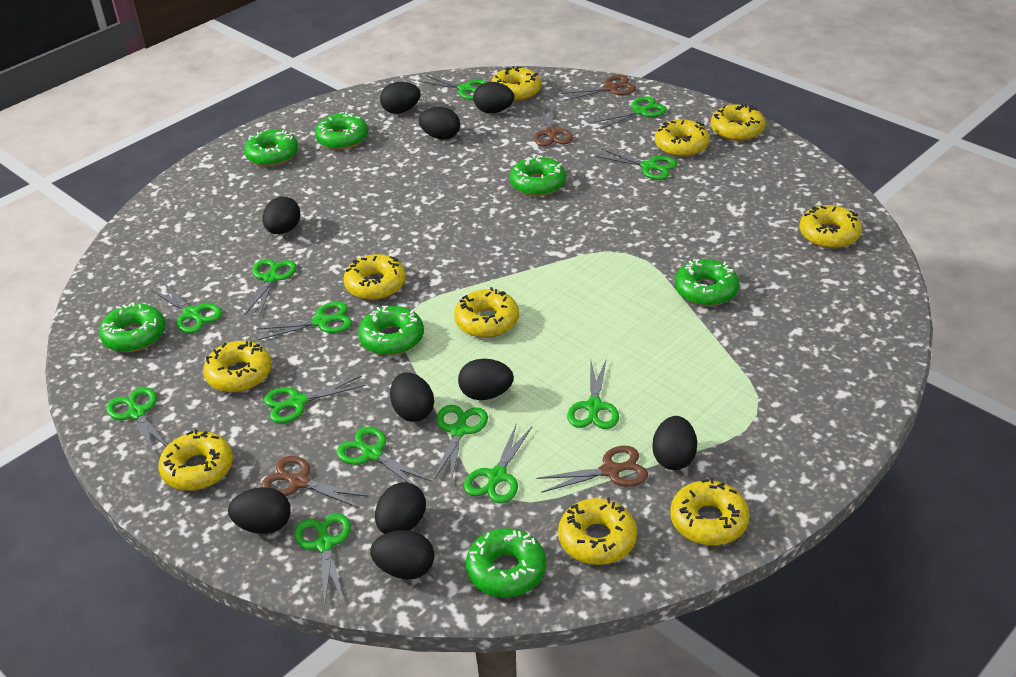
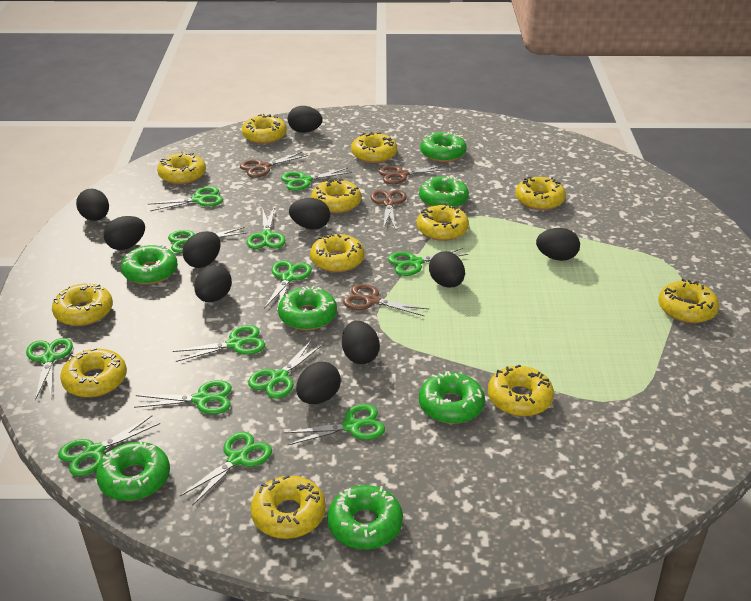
yellow donut: 10 -> 12

